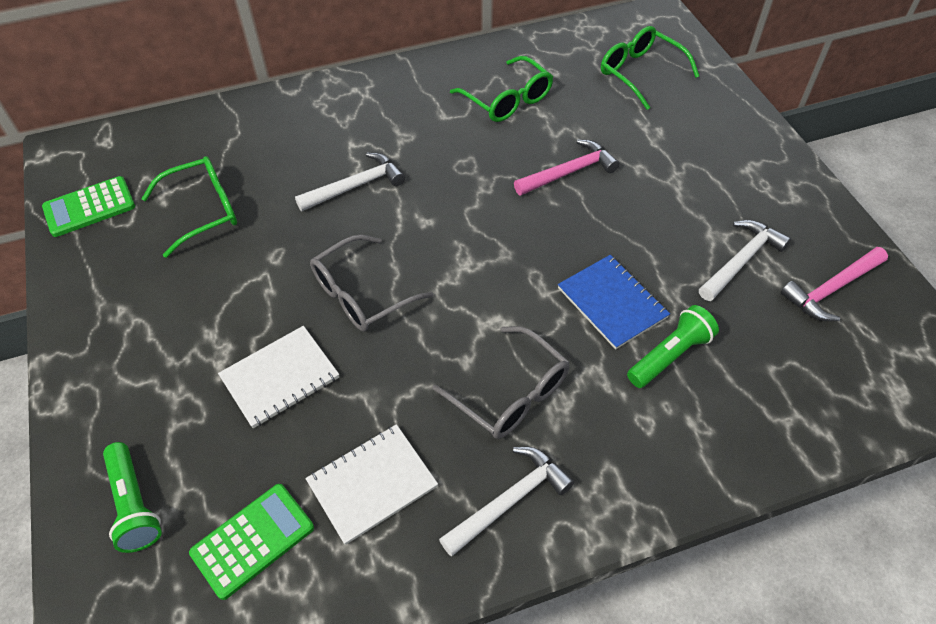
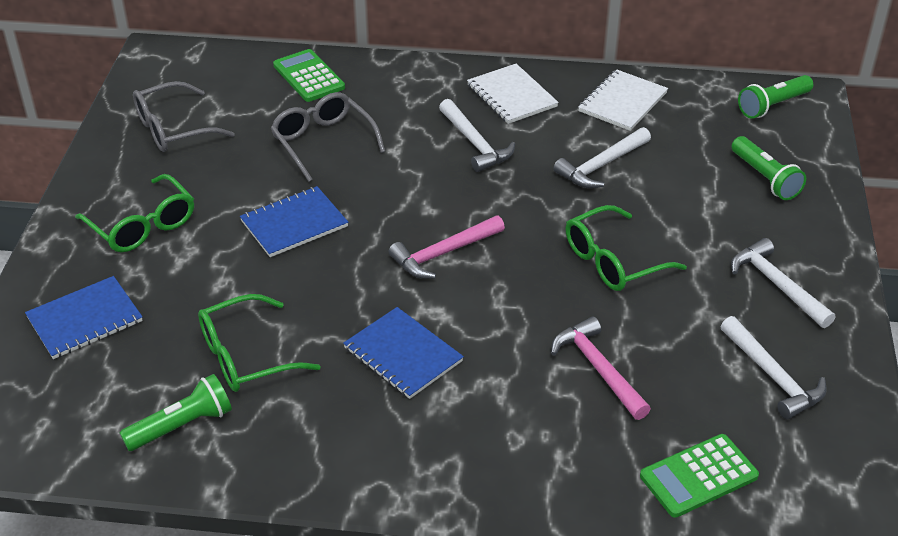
blue notebook: 1 -> 3
green flashlight: 2 -> 3
white hammer: 3 -> 4

